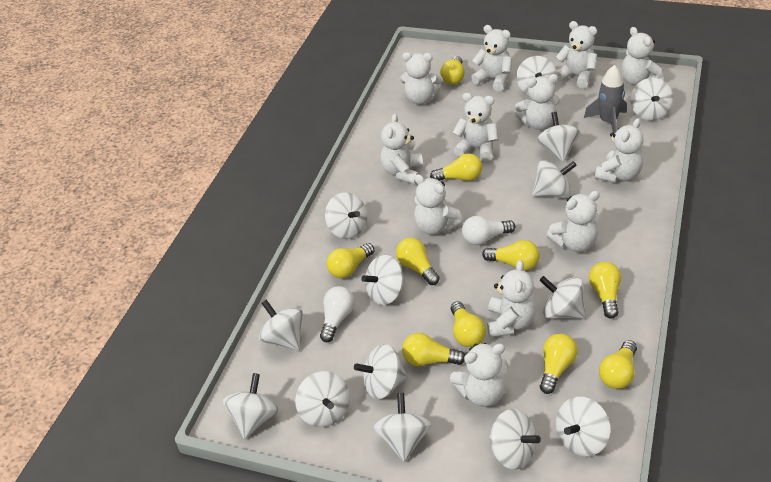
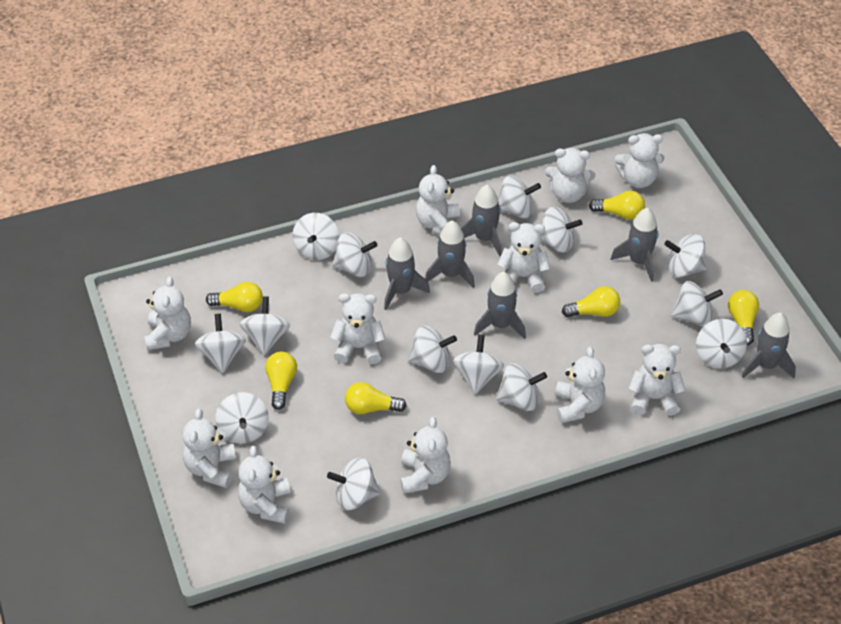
grey rocket: 1 -> 6
white light bulb: 2 -> 0
white teddy bear: 12 -> 11
yellow light bulb: 10 -> 6

